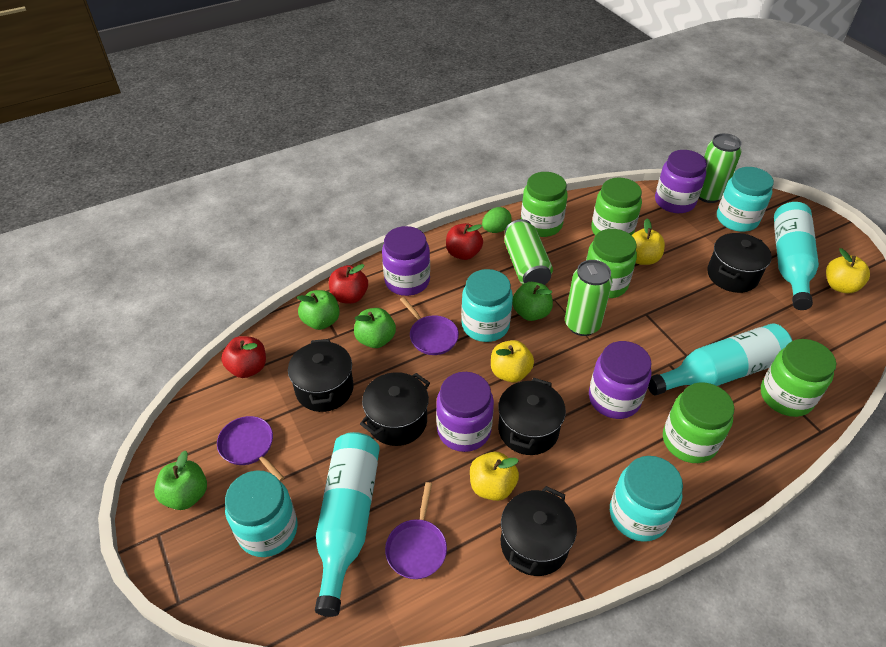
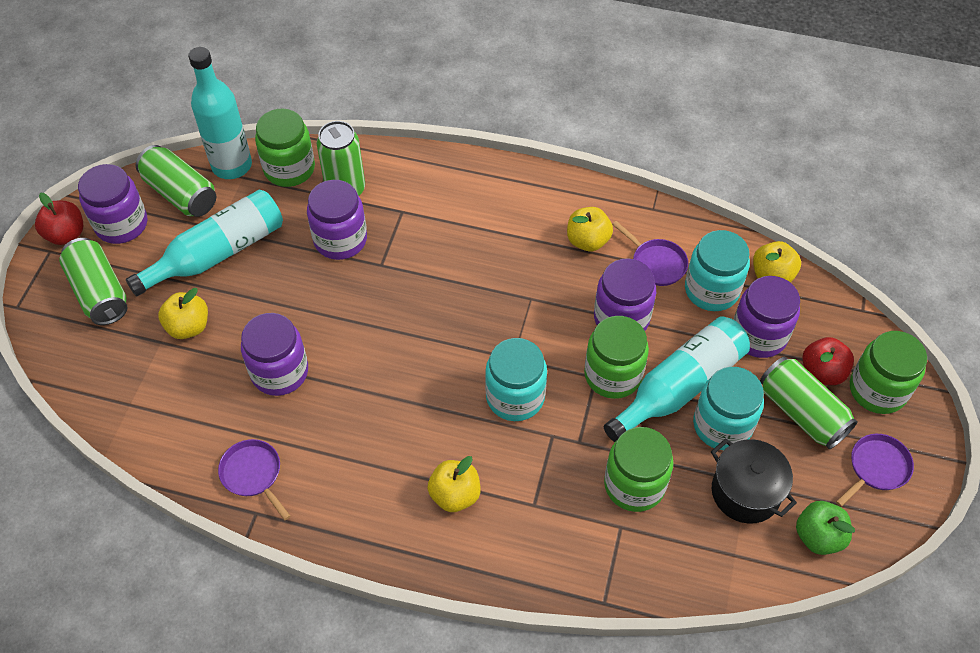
black pot: 5 -> 1
green apple: 4 -> 1
green can: 3 -> 4
green egg: 1 -> 0
green jar: 5 -> 4
purple jar: 4 -> 5
red apple: 3 -> 2
turquoise jar: 4 -> 3

